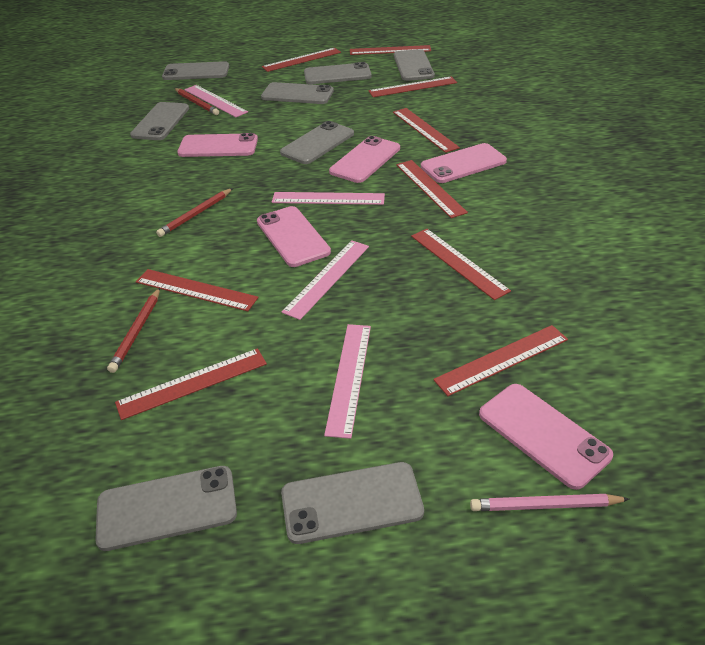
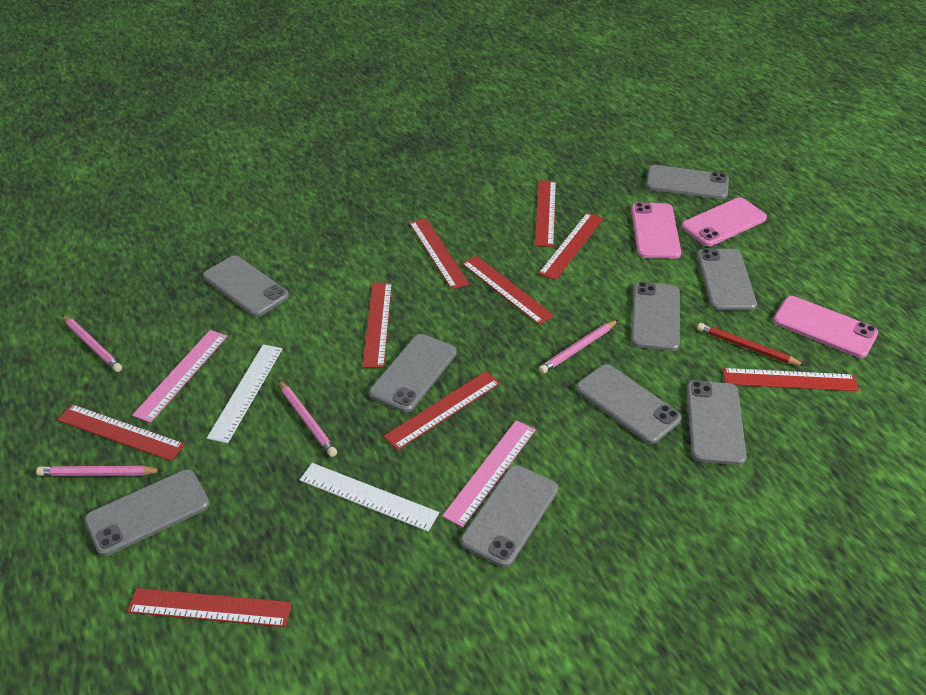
grey phone: 8 -> 9
pink pencil: 1 -> 4
pink phone: 5 -> 3
pink ruler: 4 -> 2
red pencil: 3 -> 1
white ruler: 0 -> 2

